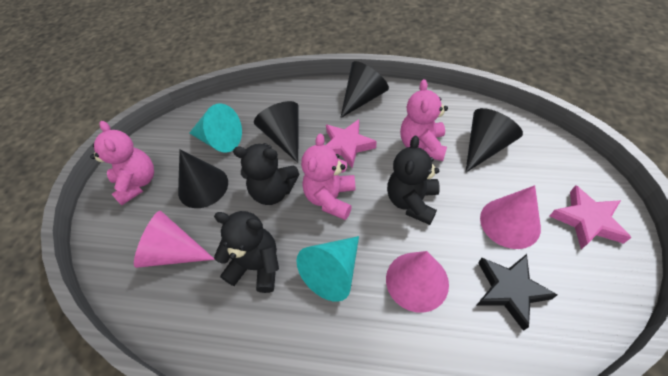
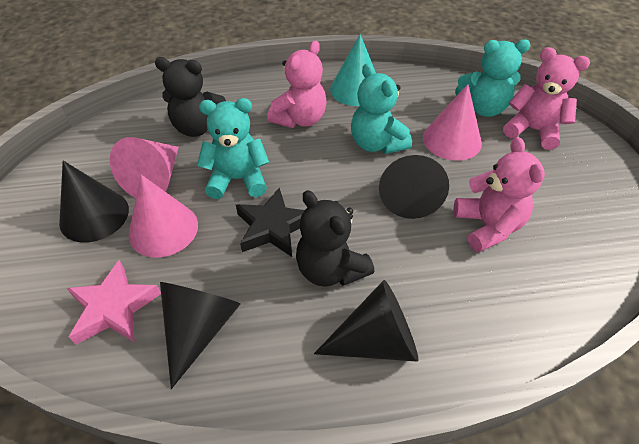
black teddy bear: 3 -> 2
pink star: 2 -> 1
turquoise cone: 2 -> 1
turquoise teddy bear: 0 -> 3

